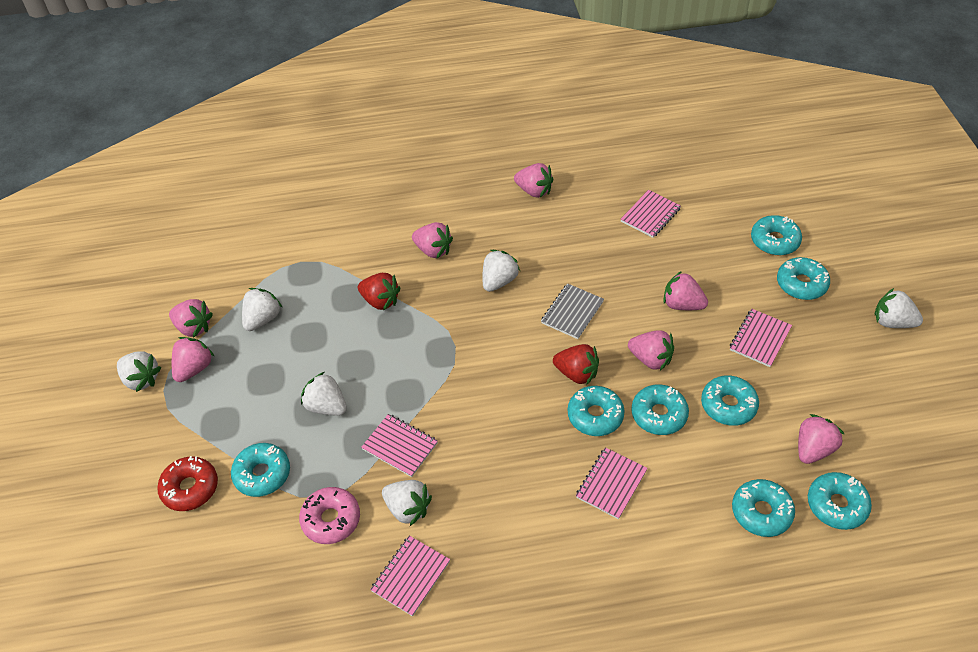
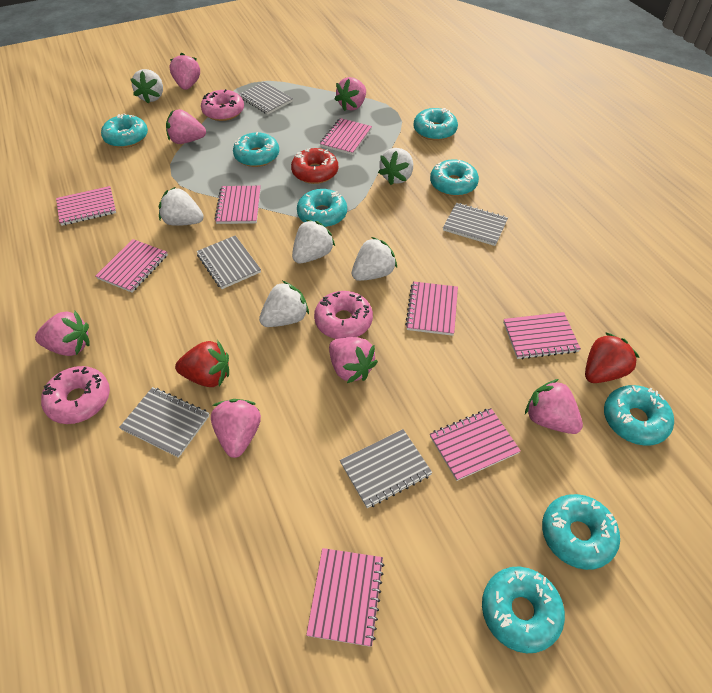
grey notebook: 1 -> 5
pink donut: 1 -> 3
pink notebook: 5 -> 8

